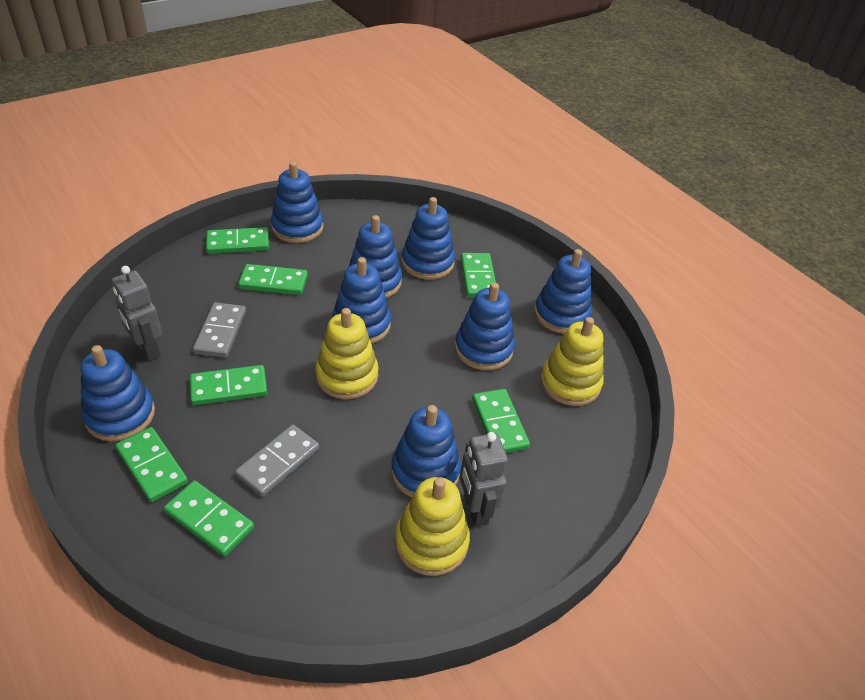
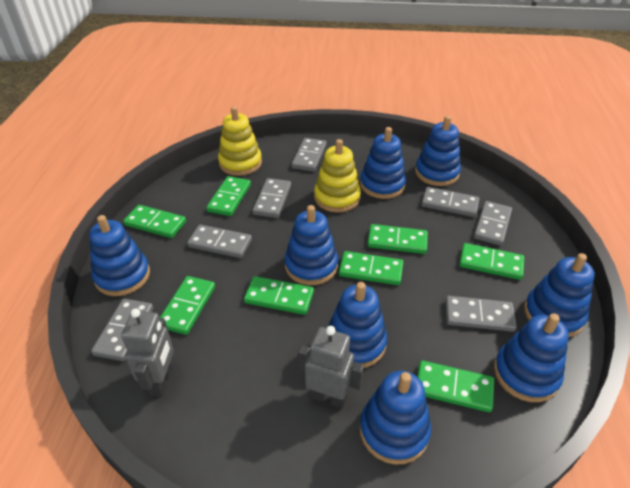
green domino: 7 -> 8
grey domino: 2 -> 7
yellow stacking toy: 3 -> 2

